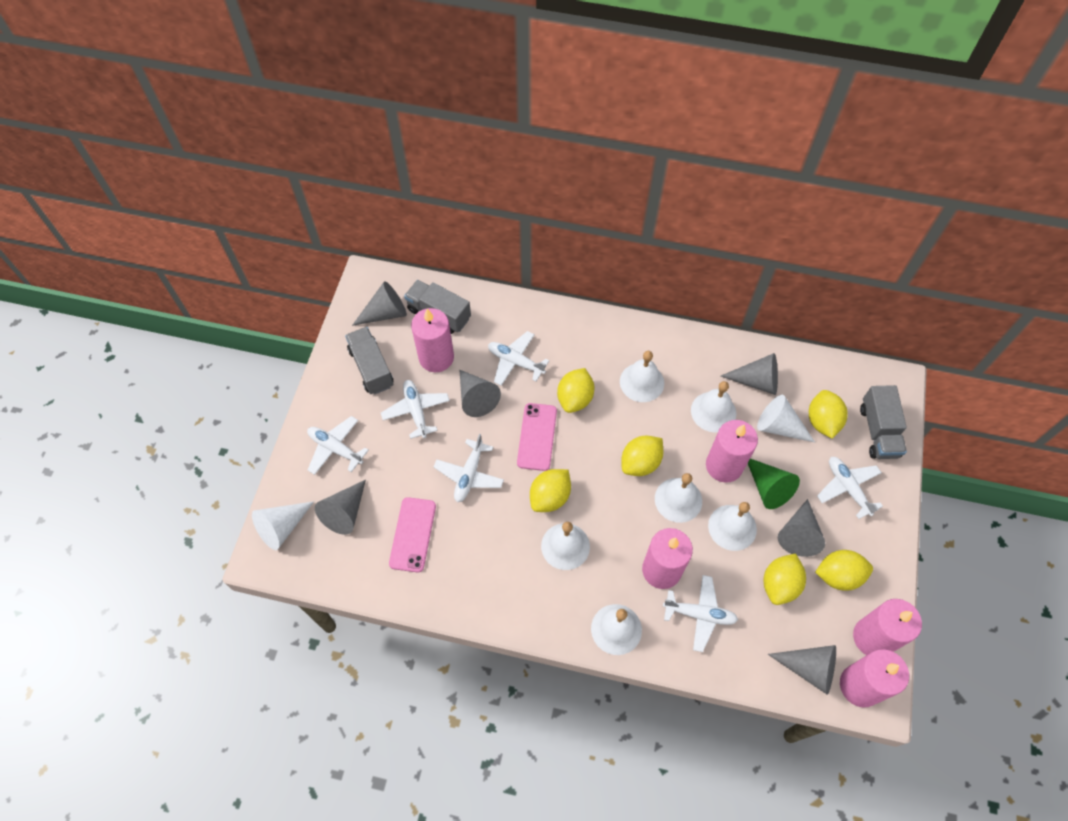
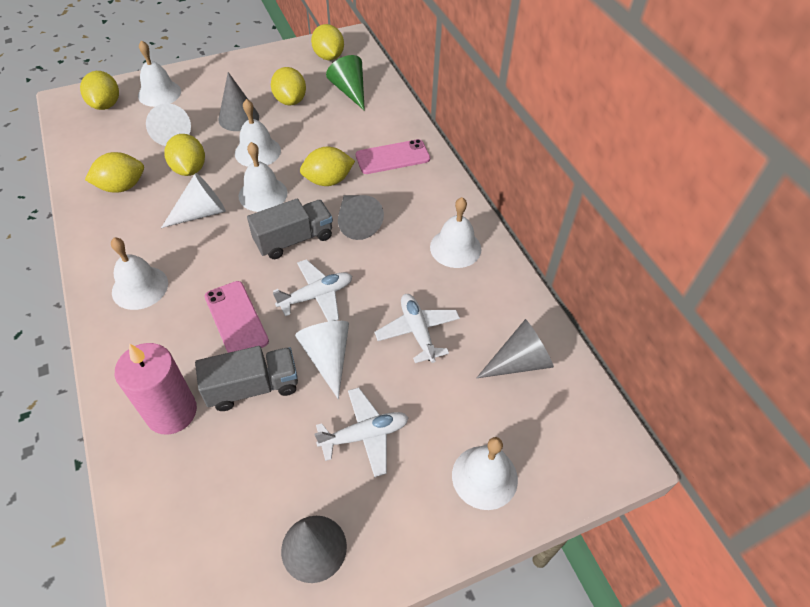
grey cone: 6 -> 4
grey truck: 3 -> 2
pink candle: 5 -> 1
white cone: 2 -> 3
white plane: 6 -> 3

